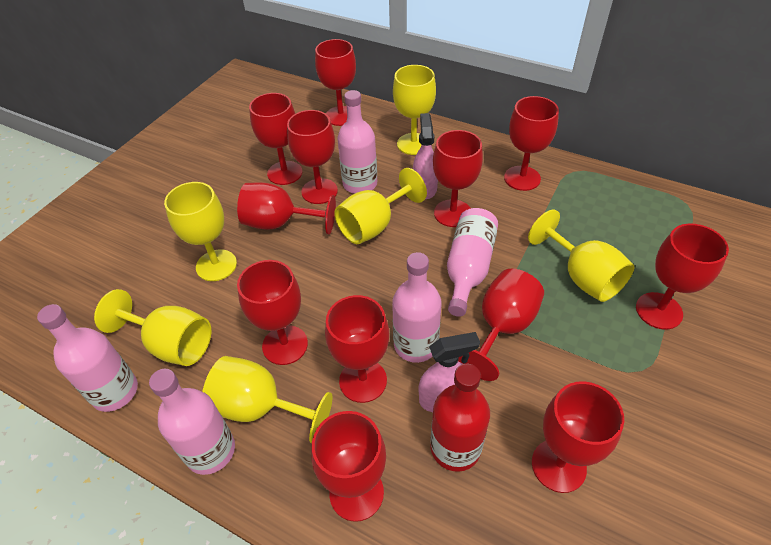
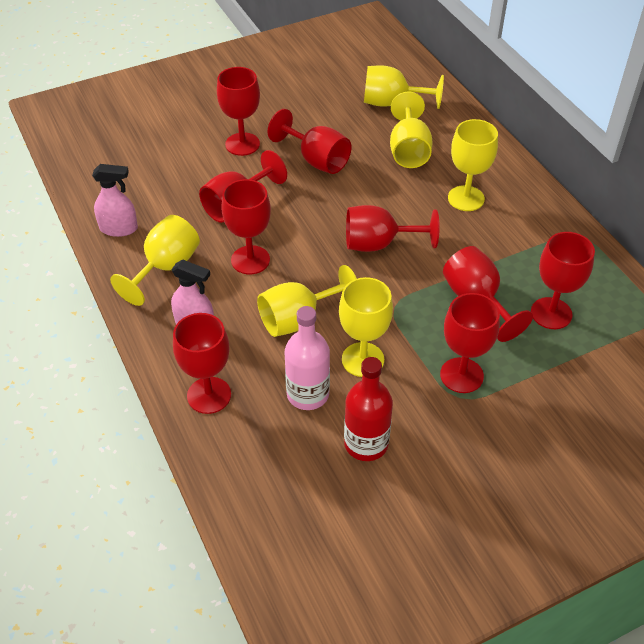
pink bottle: 5 -> 1
red goblet: 12 -> 9

